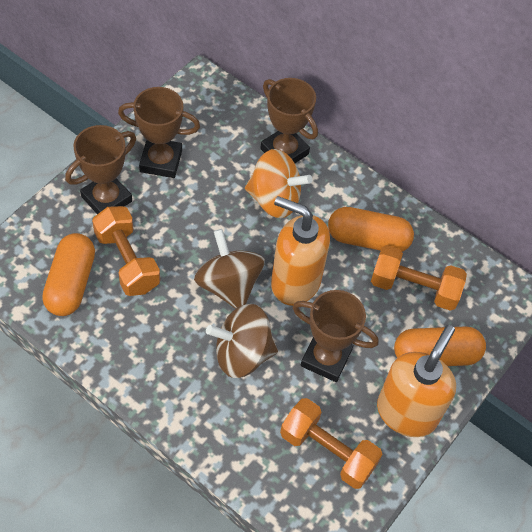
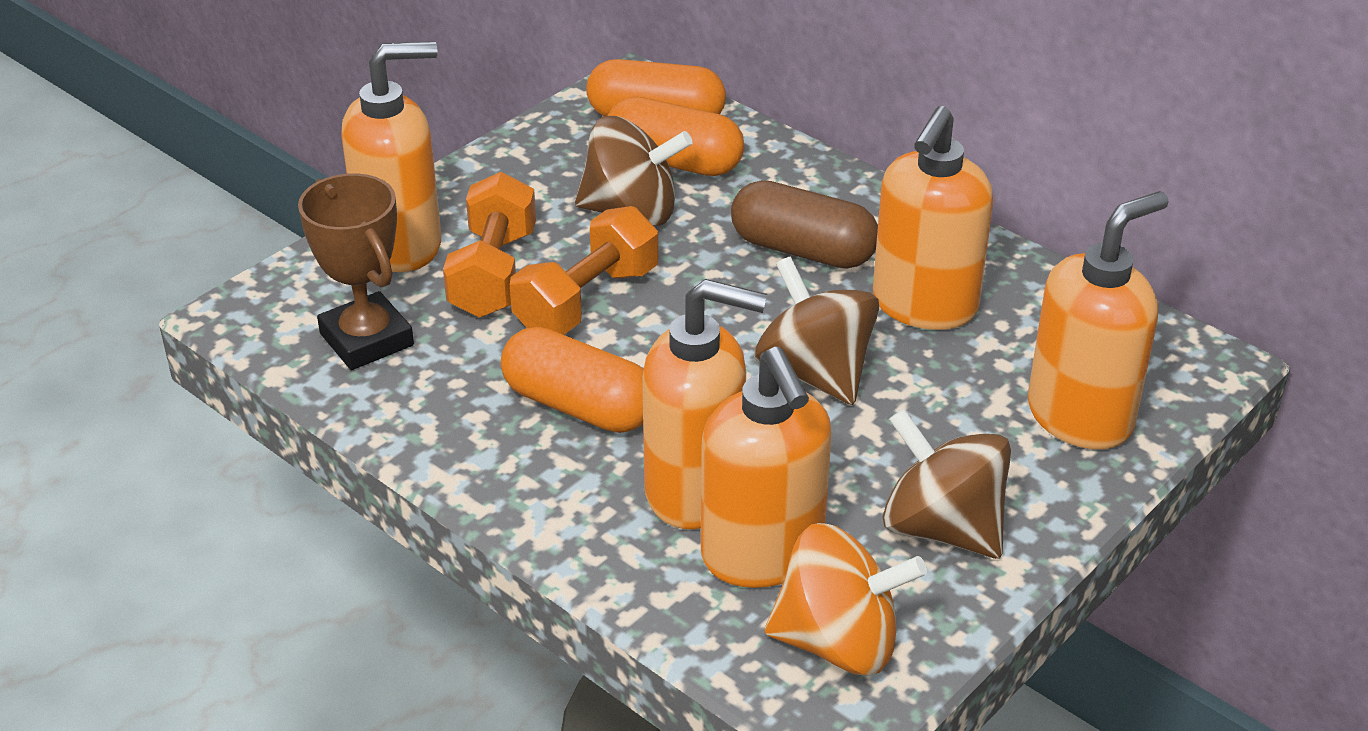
brown capsule: 0 -> 1
brown spinning top: 2 -> 3
brown trophy: 4 -> 1
orange dumbbell: 3 -> 2
orange soap dispenser: 2 -> 5

